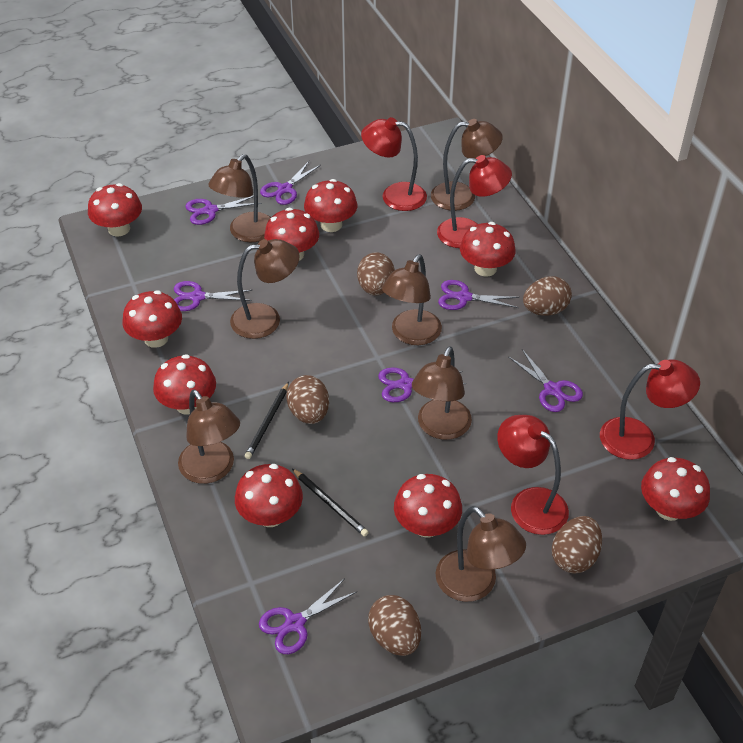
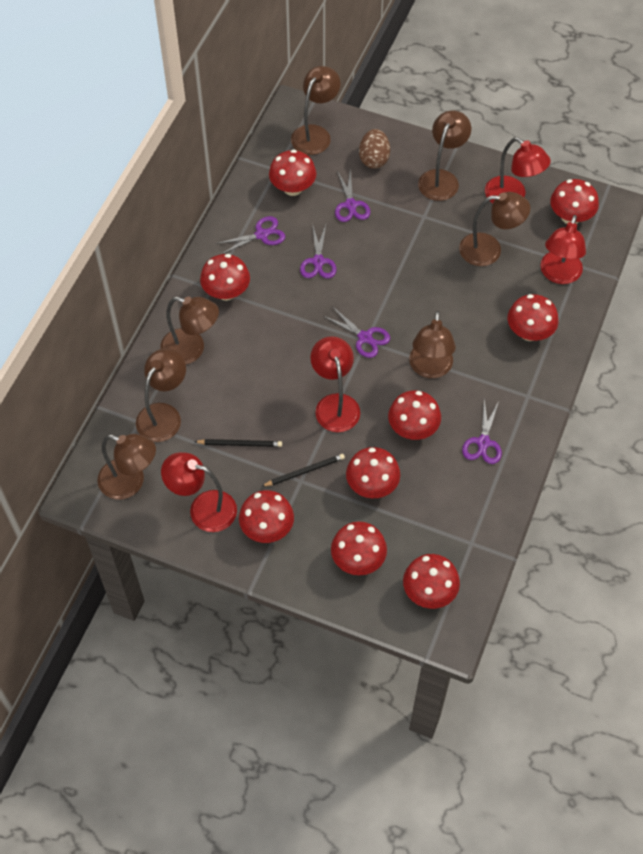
brown egg: 5 -> 1
purple scissors: 7 -> 5

